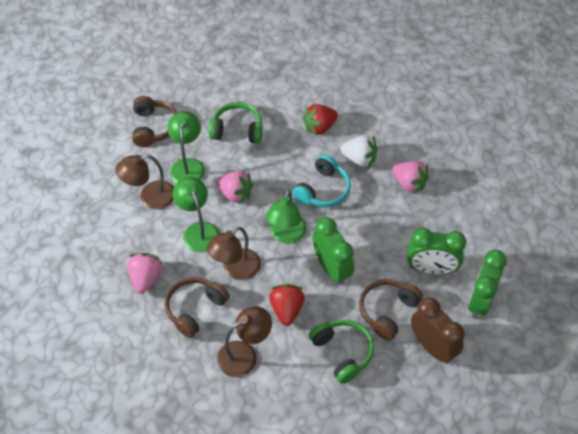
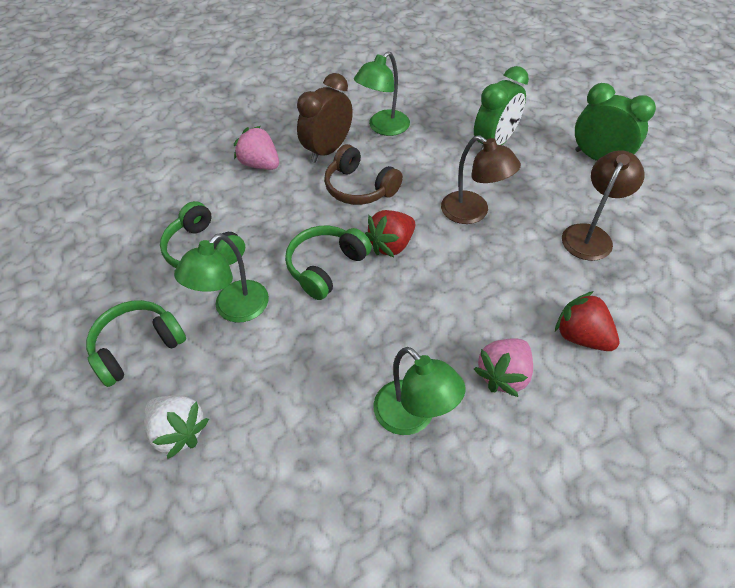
brown headphones: 3 -> 1
brown lamp: 3 -> 2
green clock: 3 -> 2
green headphones: 2 -> 3
pink strawberry: 3 -> 2
turquoise headphones: 1 -> 0

